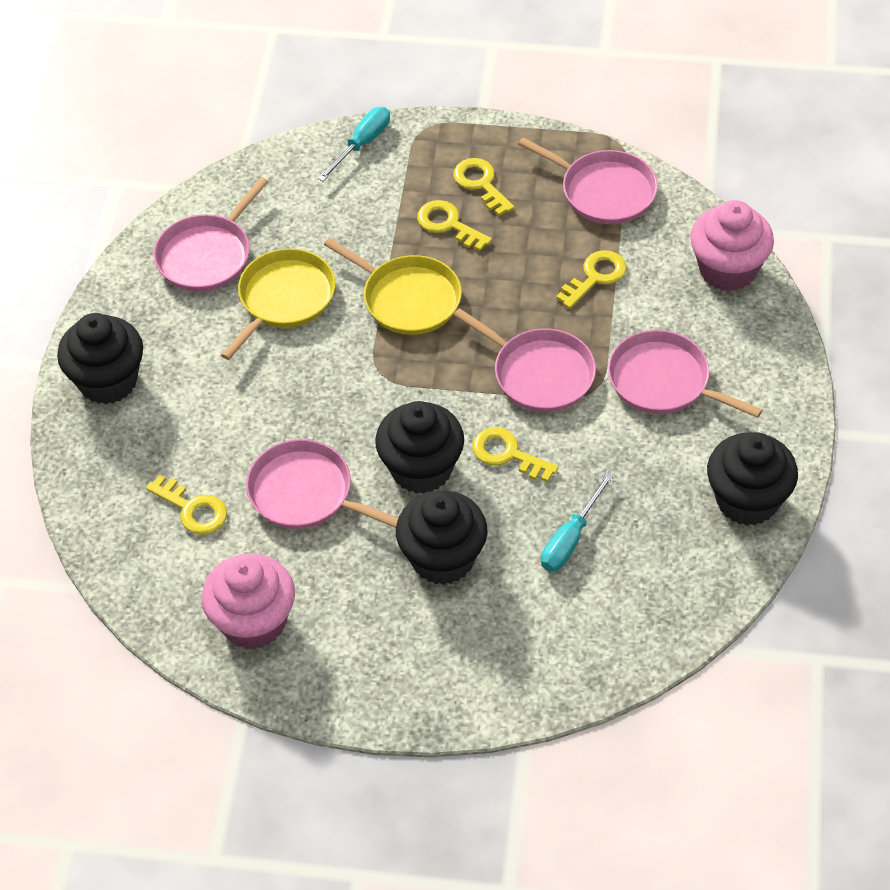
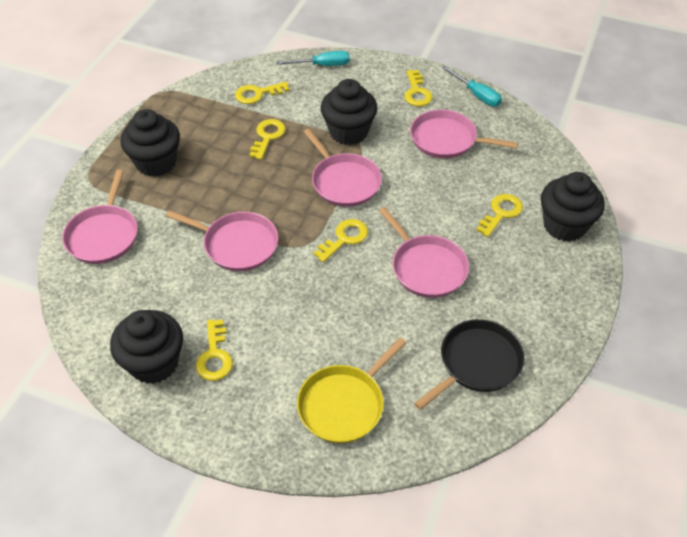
black pan: 0 -> 1
pink cupcake: 2 -> 0
yellow key: 5 -> 6
yellow pan: 2 -> 1

